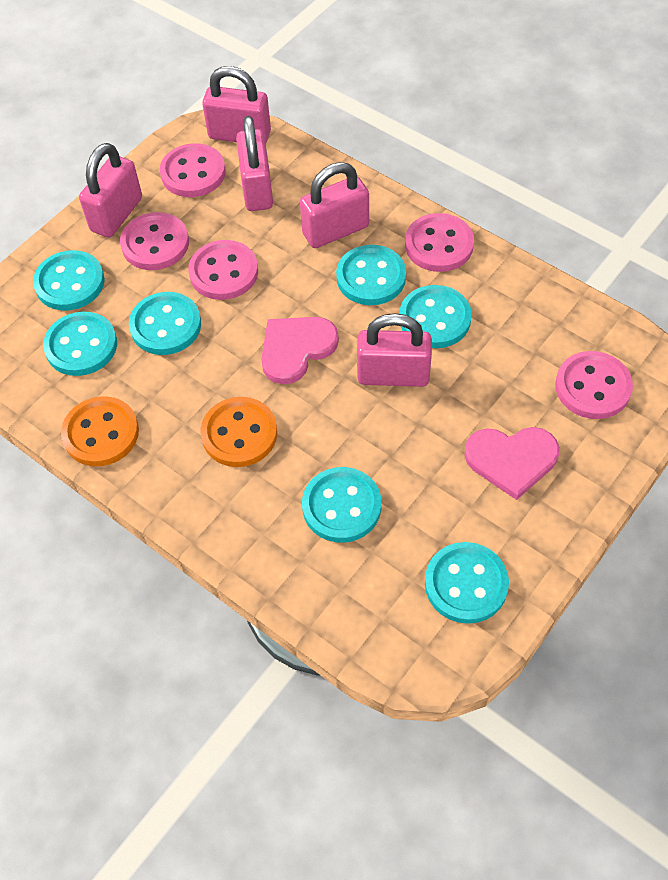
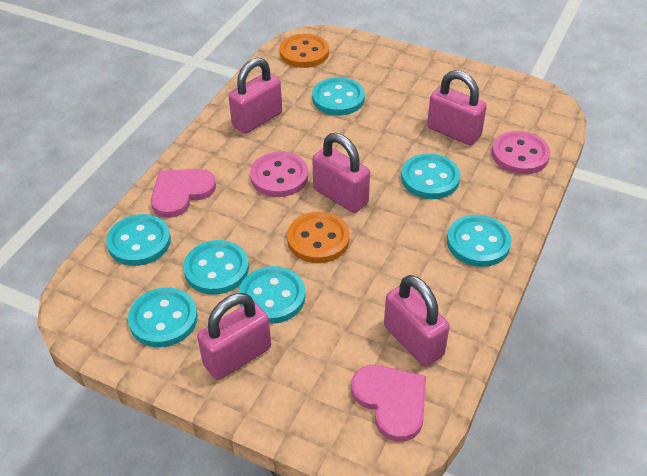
pink button: 5 -> 2

